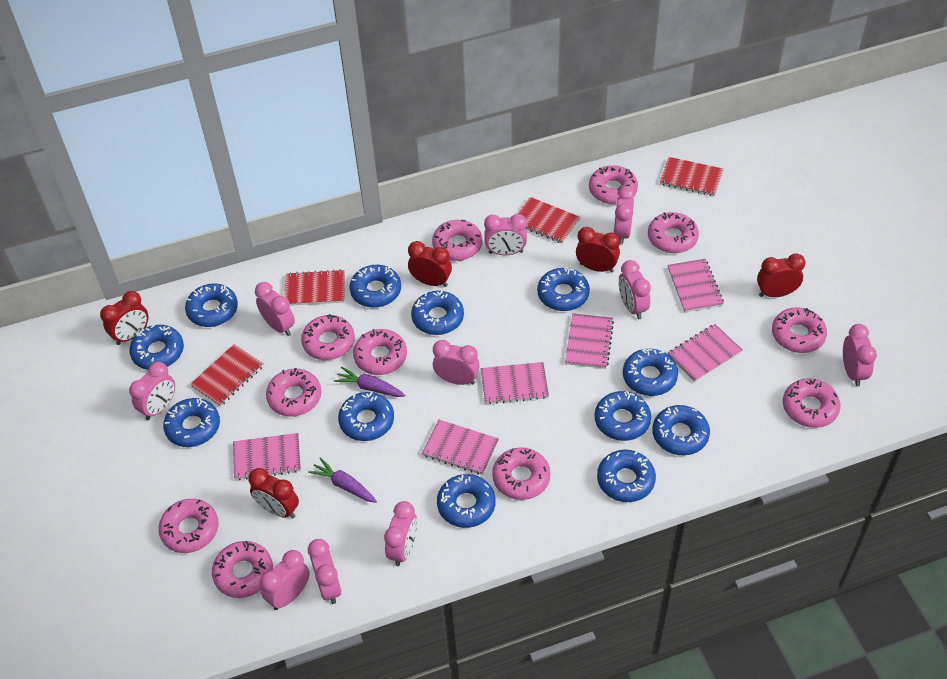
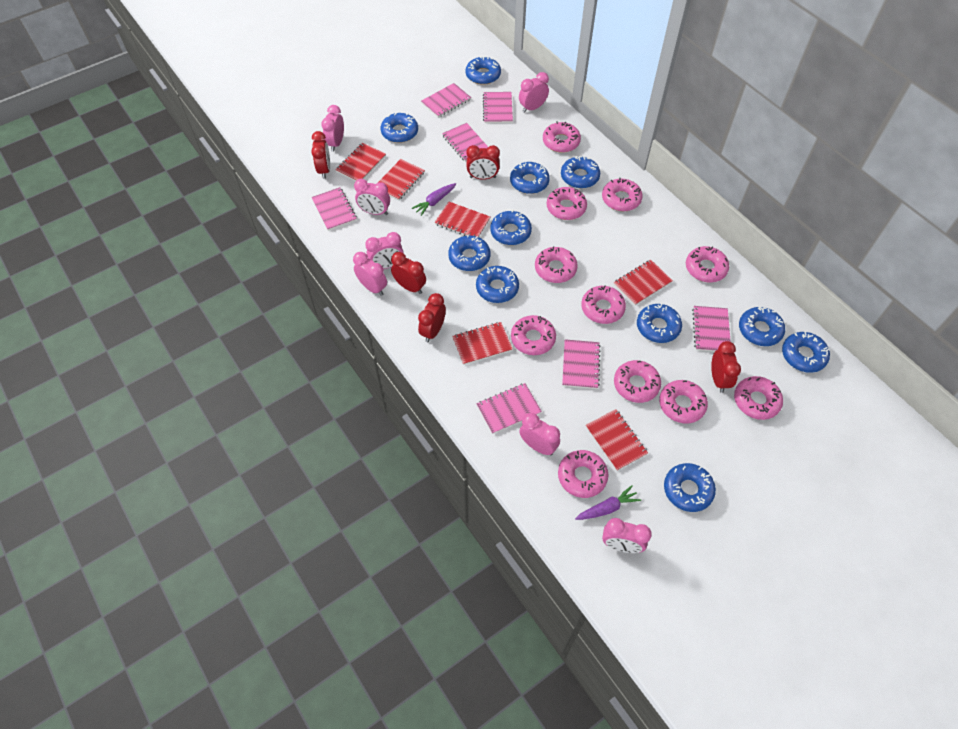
blue donut: 12 -> 11
pink clock: 10 -> 7
pink notebook: 6 -> 7
red notebook: 4 -> 6

